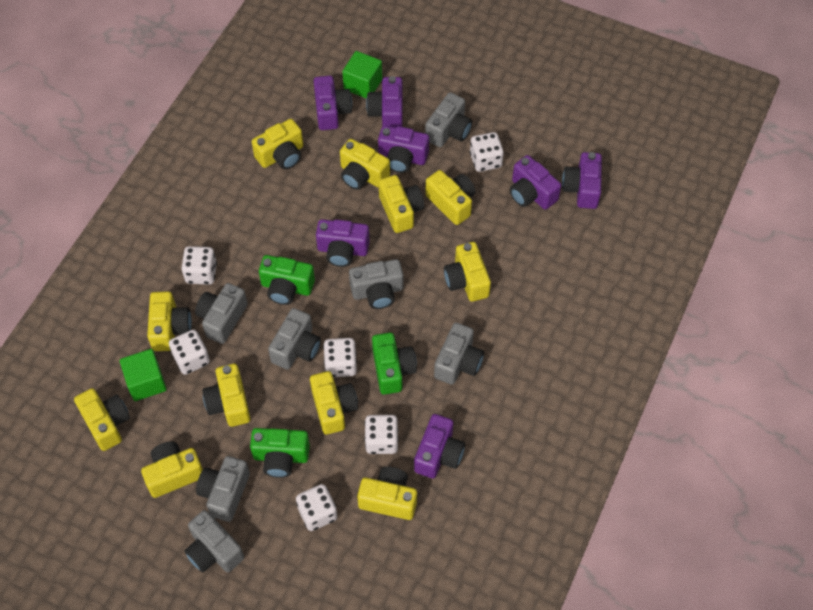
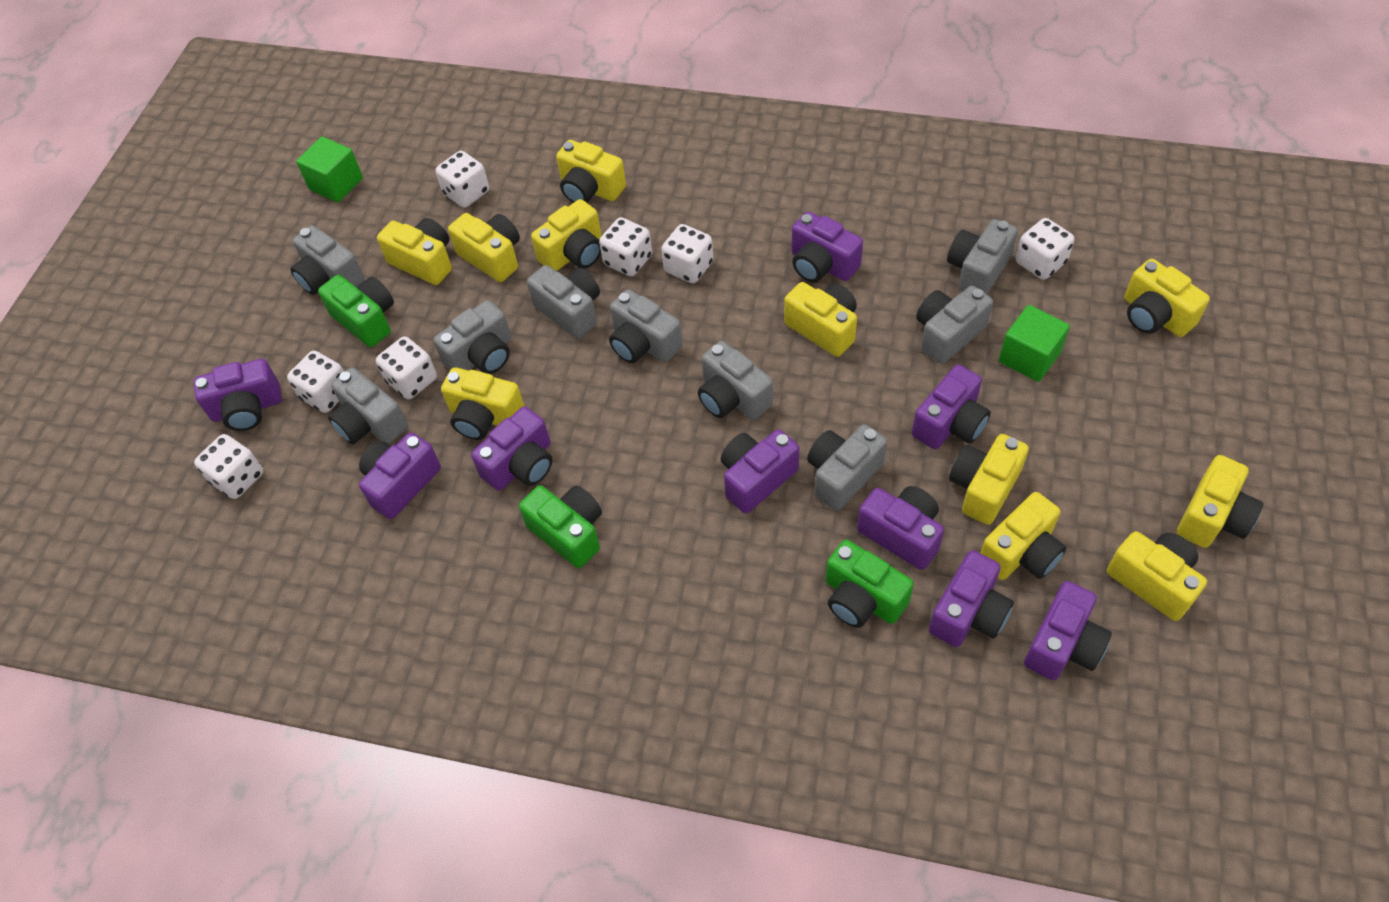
grey camera: 7 -> 9
purple camera: 7 -> 9
white dice: 6 -> 7

